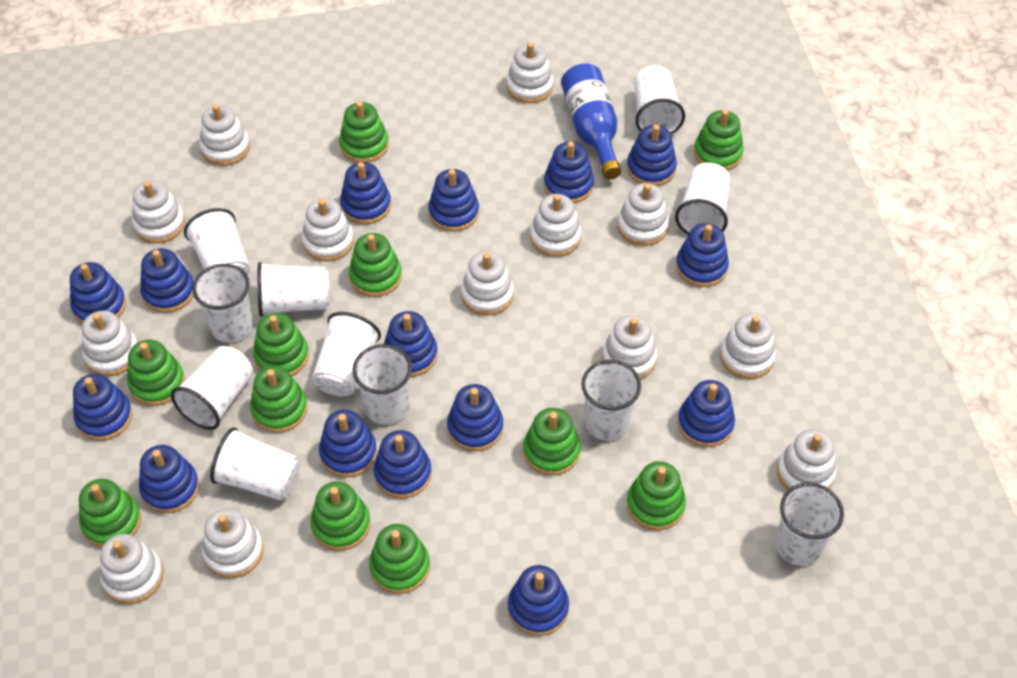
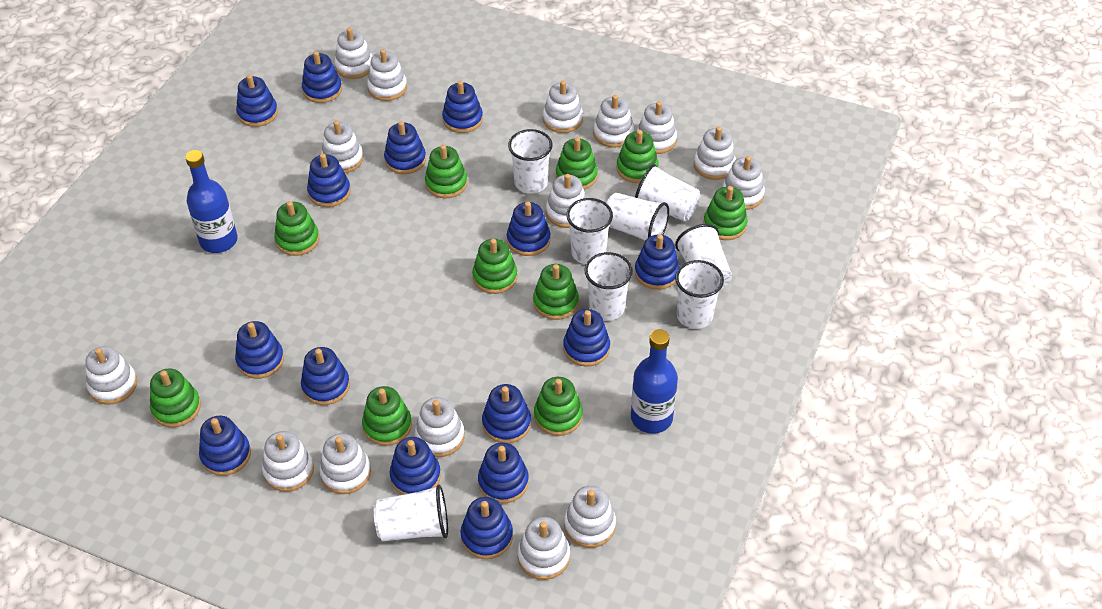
blue bottle: 1 -> 2
green stacking toy: 11 -> 10
white cup: 11 -> 8
white stacking toy: 13 -> 15

